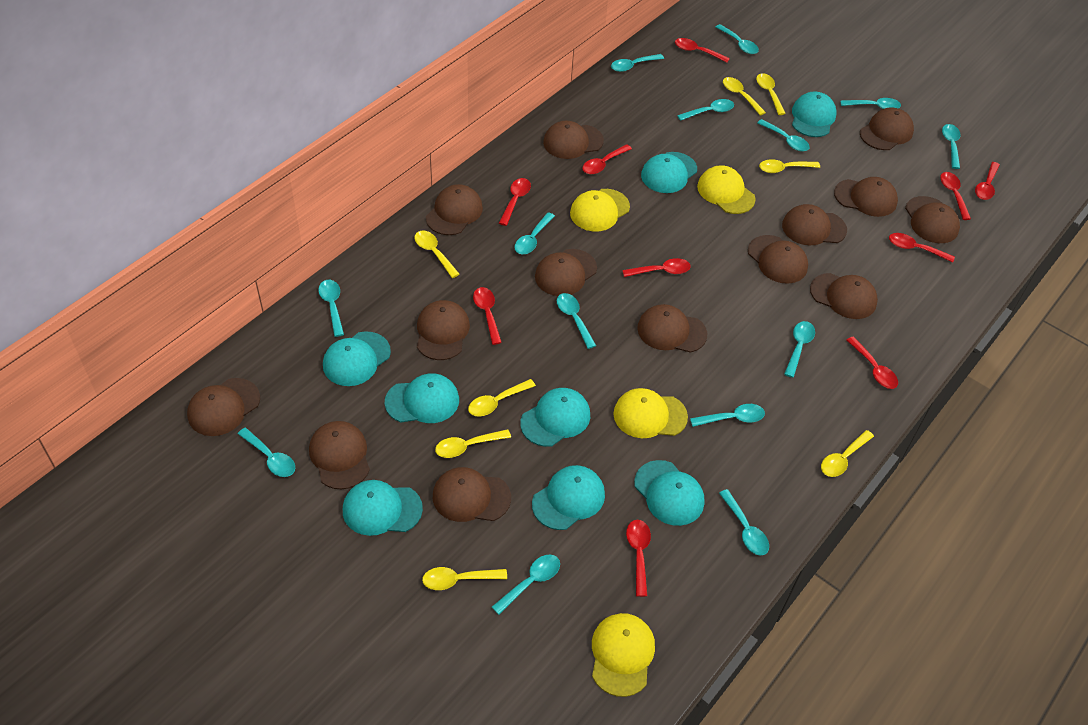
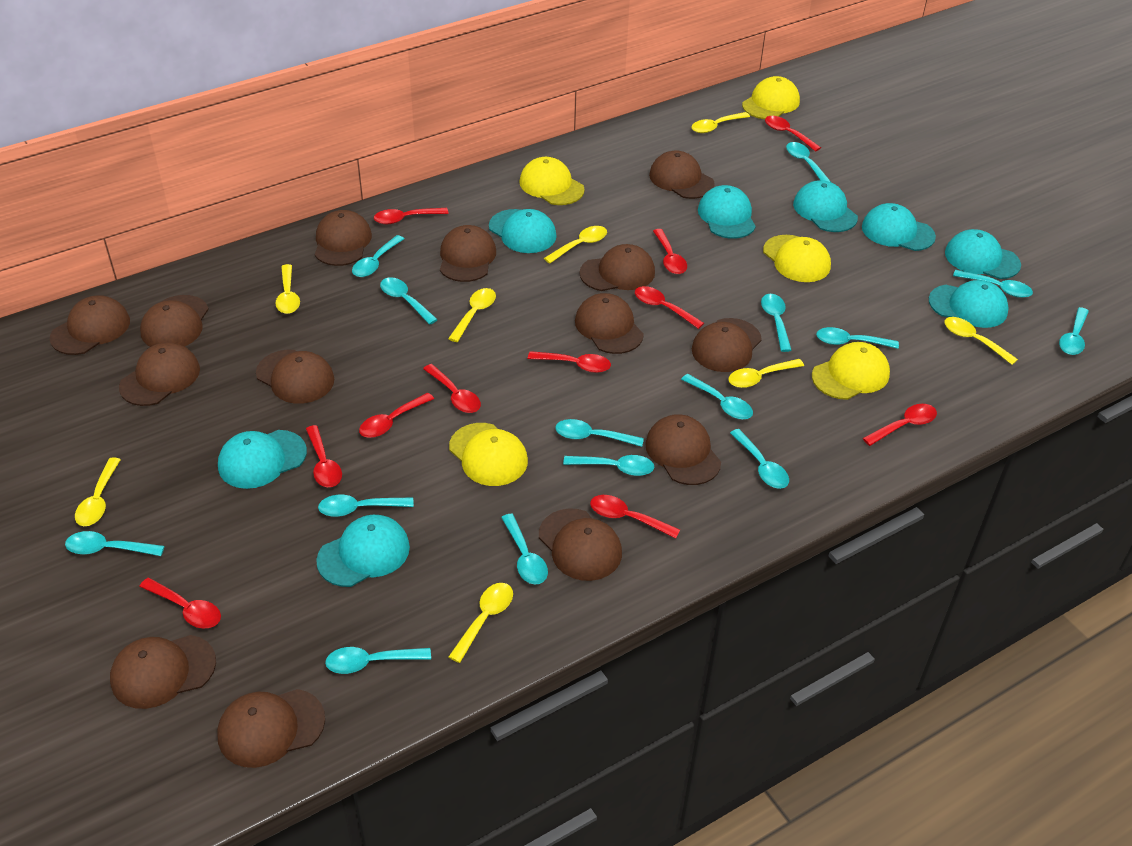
red spoon: 10 -> 11
turquoise spoon: 14 -> 15
yellow cap: 4 -> 5

